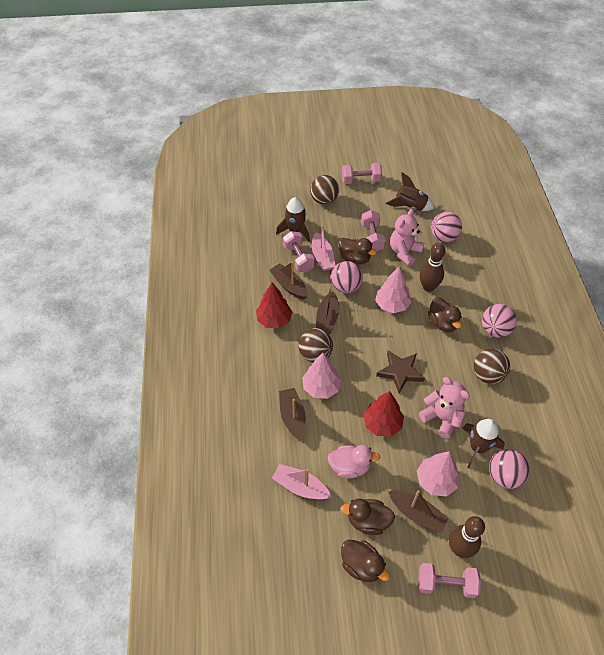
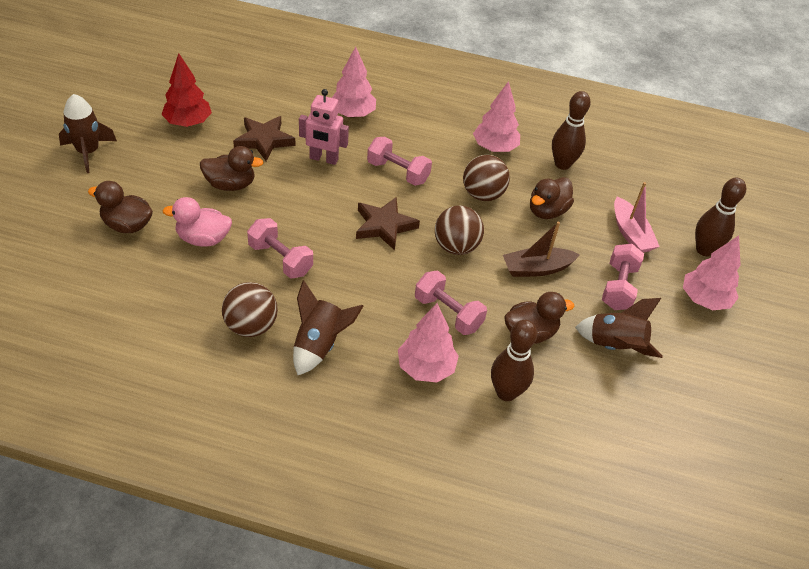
brown boat: 4 -> 1
brown bowling pin: 2 -> 3
brown star: 1 -> 2
pink ball: 4 -> 0
pink boat: 2 -> 1
pink robot: 0 -> 1
pink teddy bear: 2 -> 0
pink tree: 3 -> 4
red tree: 2 -> 1

